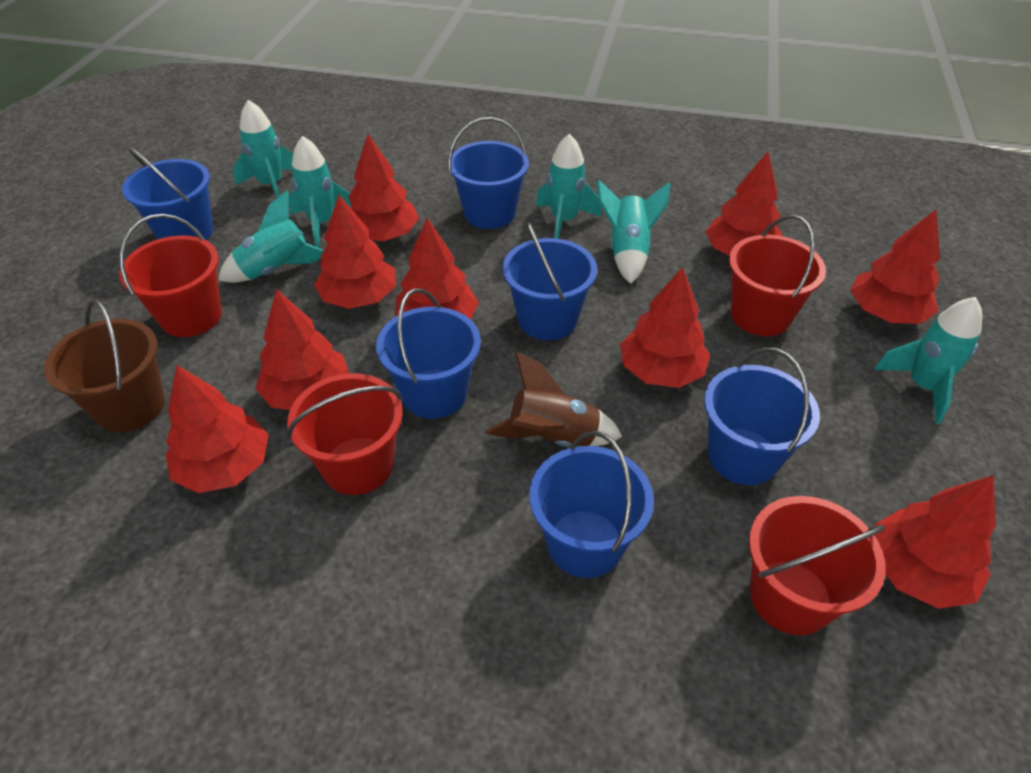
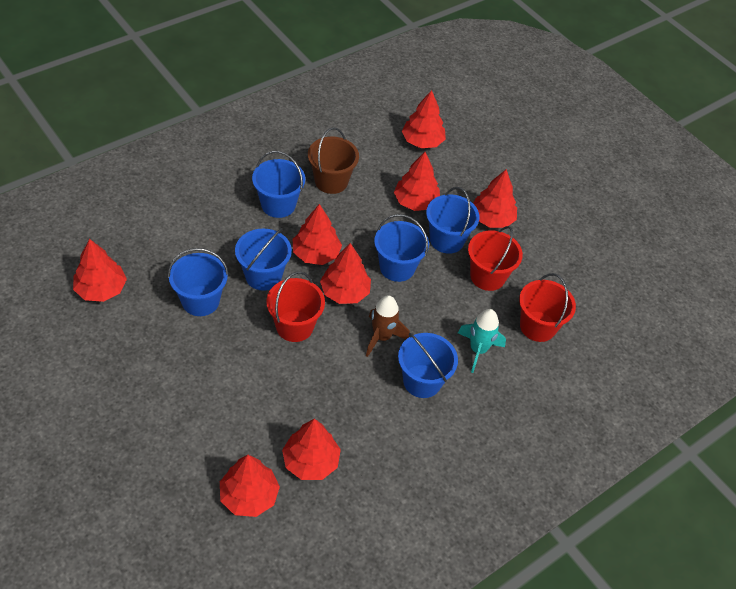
red bucket: 4 -> 3
red tree: 9 -> 8
turquoise rocket: 6 -> 1

